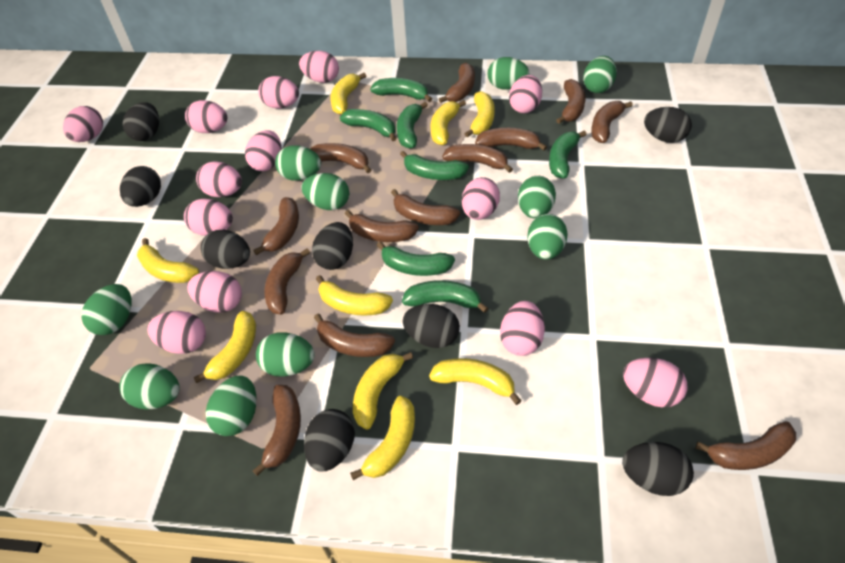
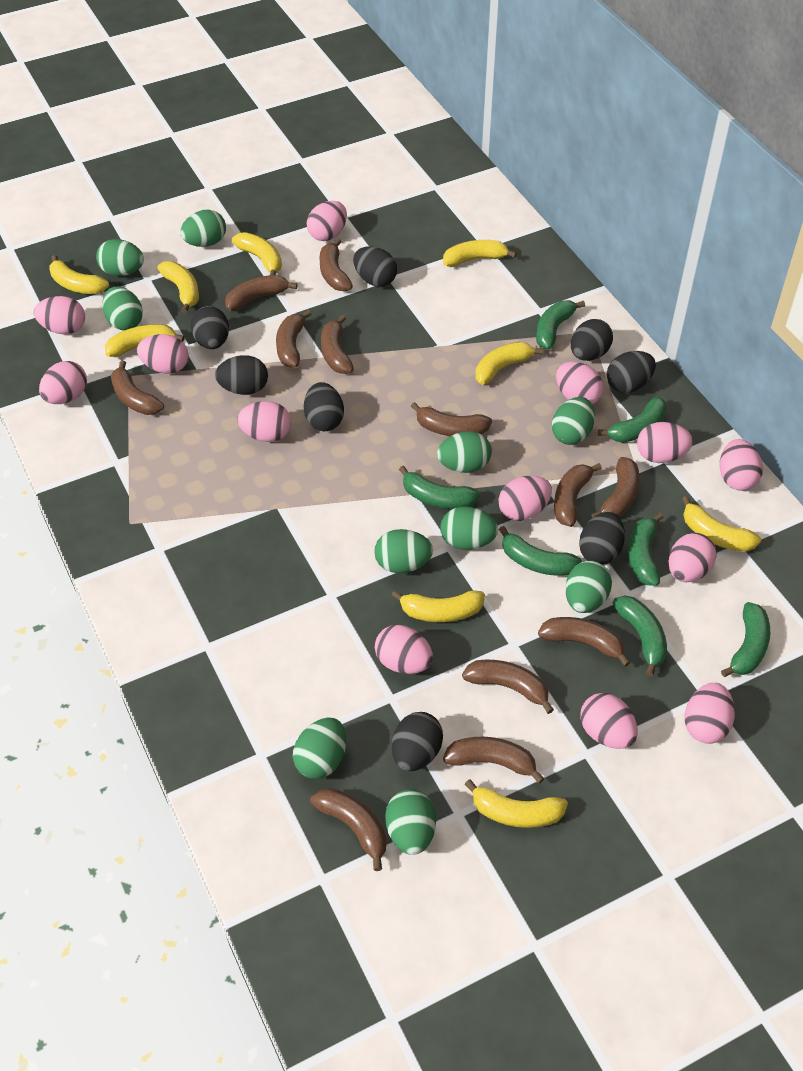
brown banana: 13 -> 12

